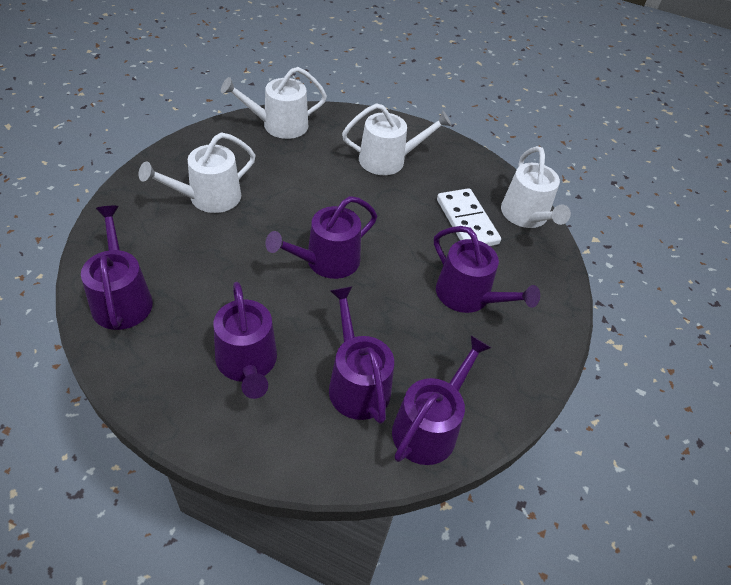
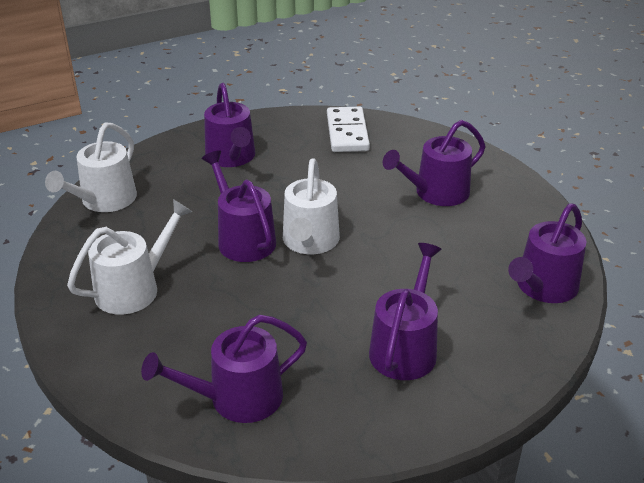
white watering can: 4 -> 3

